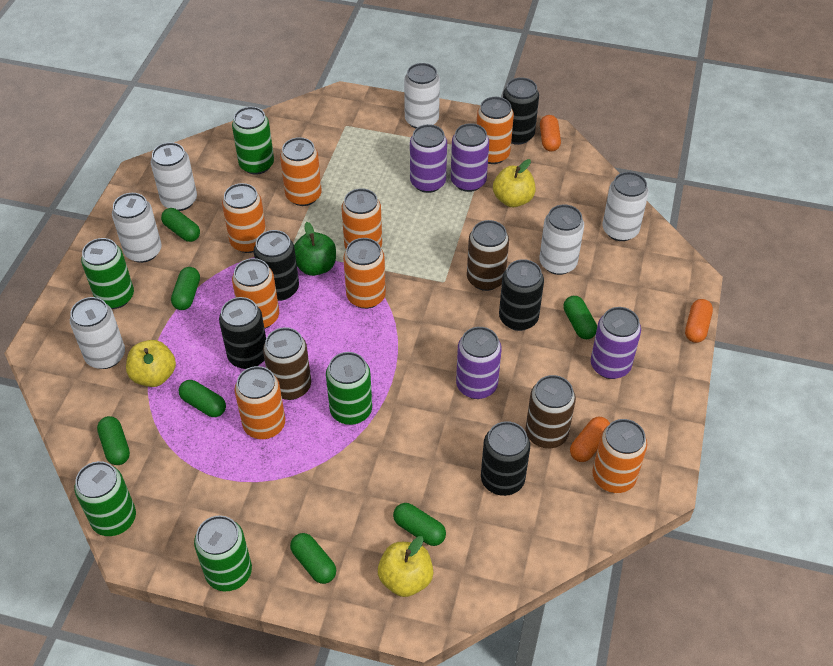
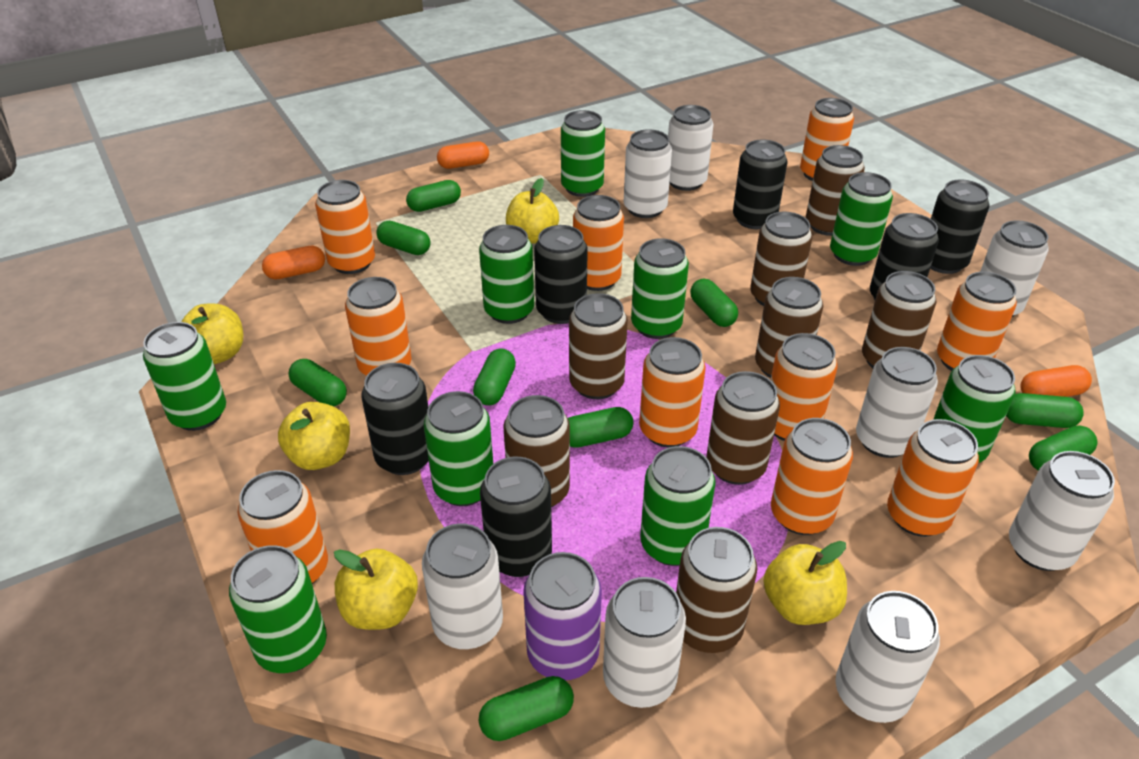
black can: 5 -> 6
brown can: 3 -> 8
green apple: 1 -> 0
green can: 5 -> 9
green capsule: 7 -> 9
orange can: 8 -> 10
purple can: 4 -> 1
white can: 6 -> 8
yellow apple: 3 -> 5

